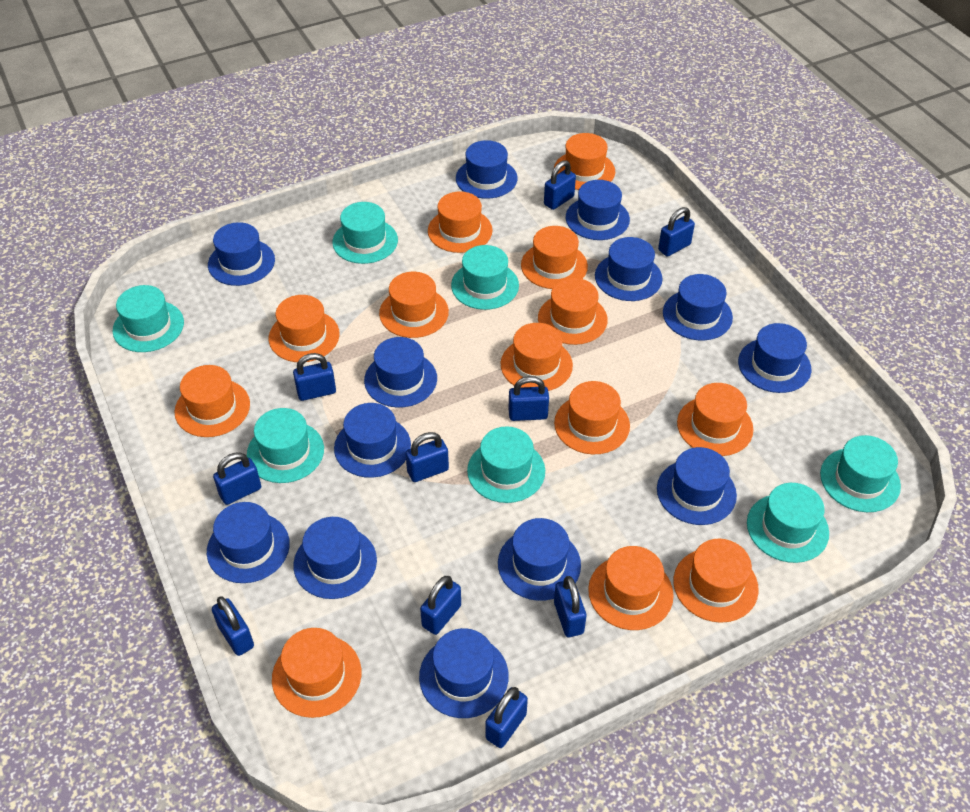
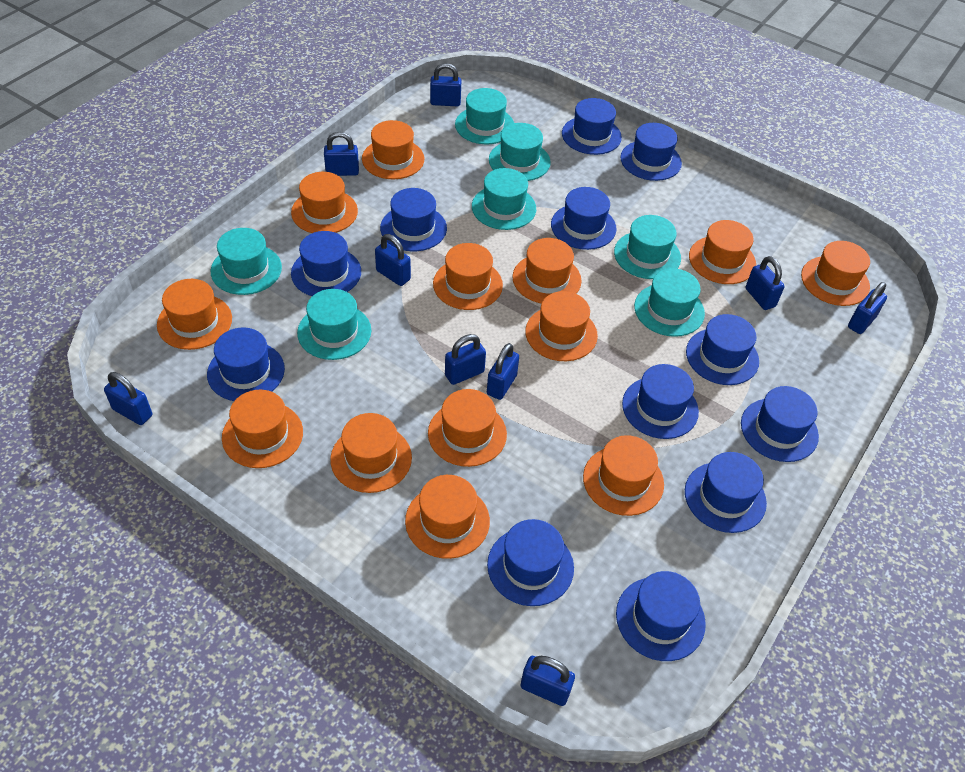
blue hat: 13 -> 12
blue padlock: 10 -> 9

